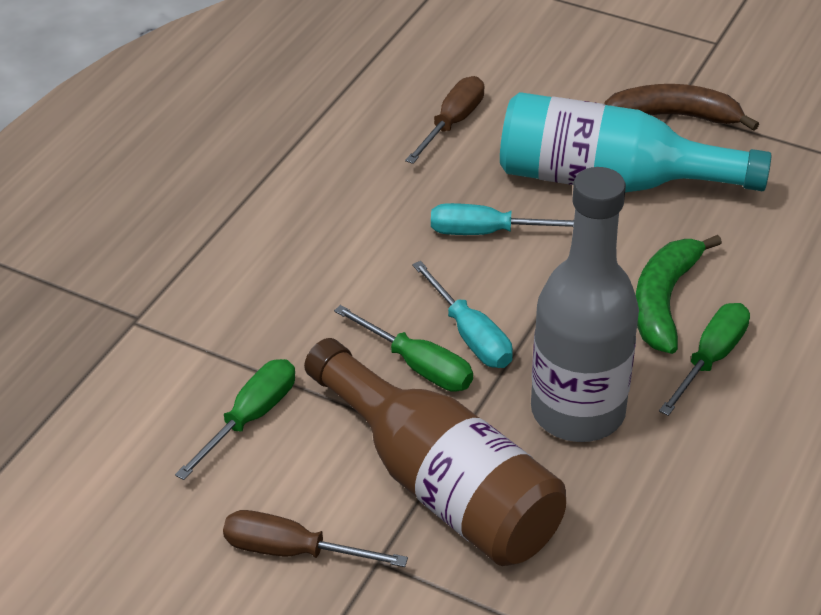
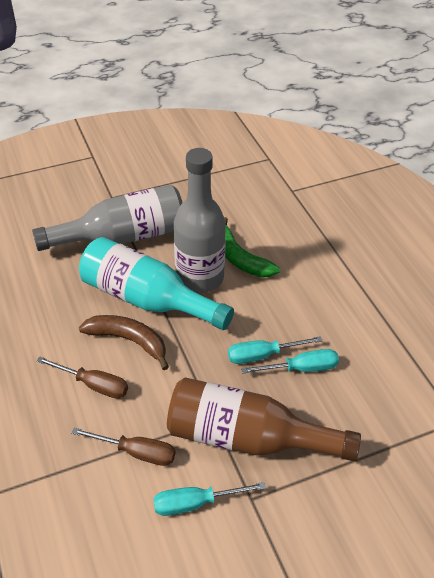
green screwdriver: 3 -> 0
grey bottle: 1 -> 2
turquoise screwdriver: 2 -> 3

